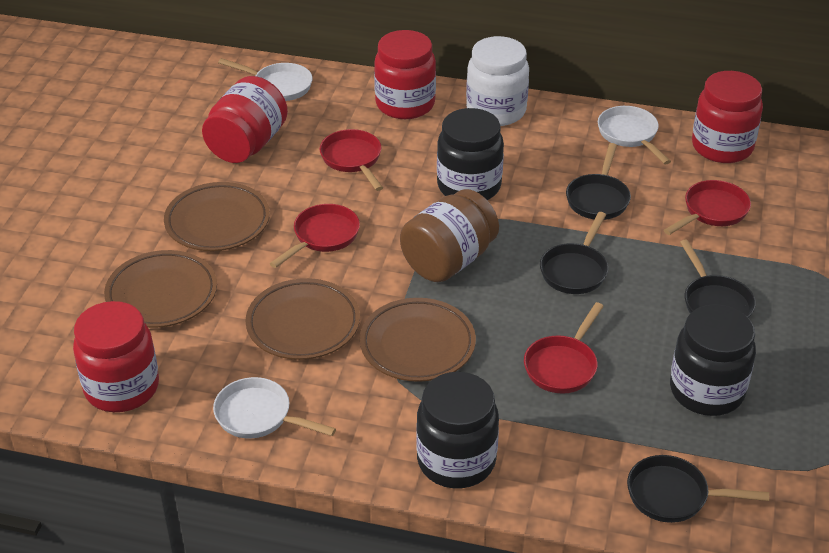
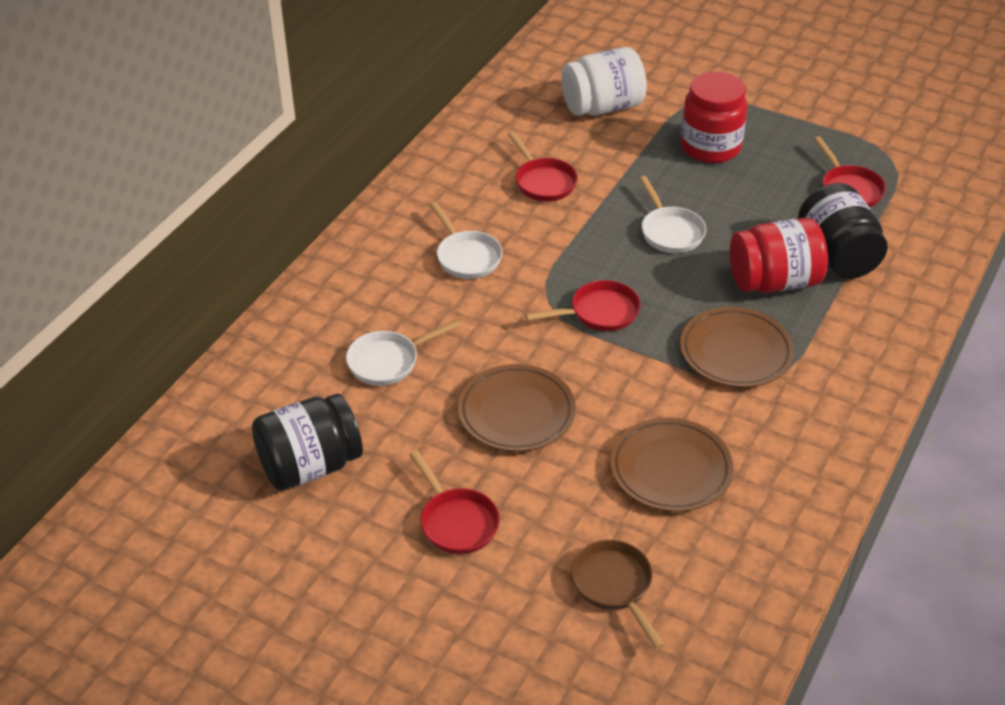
black jar: 3 -> 2
black pan: 4 -> 0
brown jar: 1 -> 0
brown pan: 0 -> 1
brown plate: 4 -> 3
red jar: 4 -> 2

